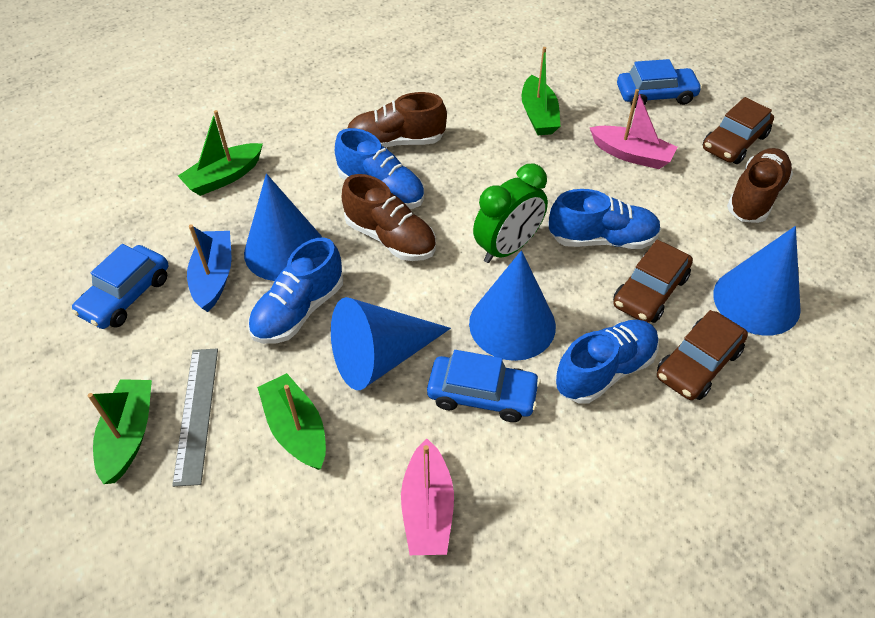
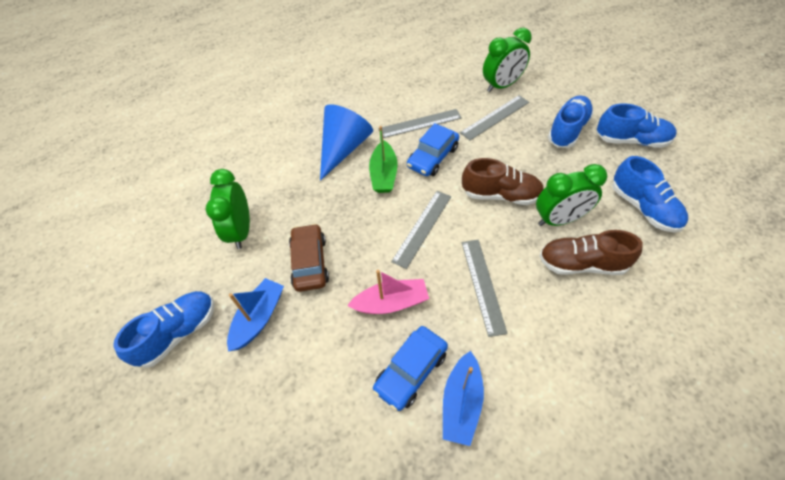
blue boat: 1 -> 2
blue car: 3 -> 2
blue cone: 4 -> 1
brown car: 3 -> 1
brown shoe: 3 -> 2
green boat: 4 -> 1
green clock: 1 -> 3
grey ruler: 1 -> 4
pink boat: 2 -> 1

